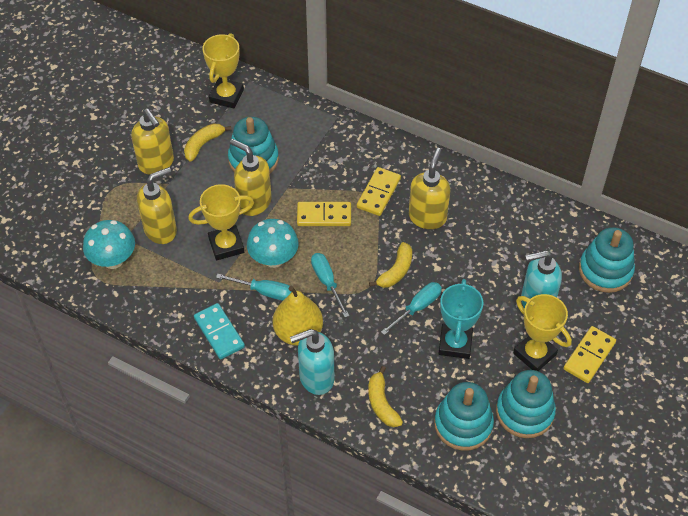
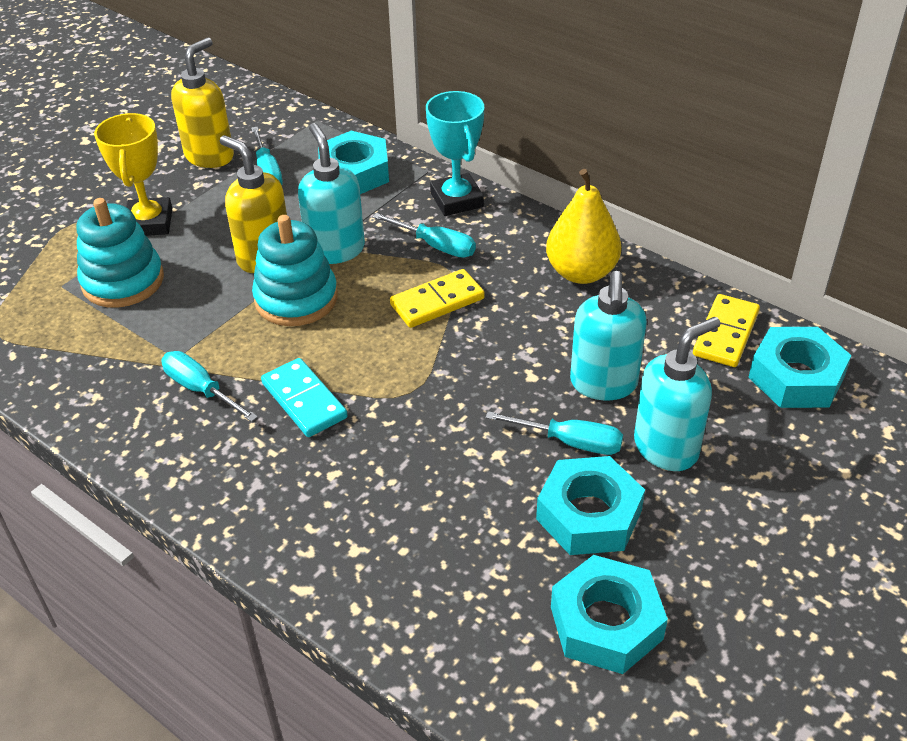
turquoise mushroom: 2 -> 0
turquoise nut: 0 -> 4
turquoise screwdriver: 3 -> 4
turquoise soap dispenser: 2 -> 3
turquoise stacking toy: 4 -> 2
yellow banana: 3 -> 0
yellow domino: 3 -> 2
yellow soap dispenser: 4 -> 2
yellow trophy: 3 -> 1

